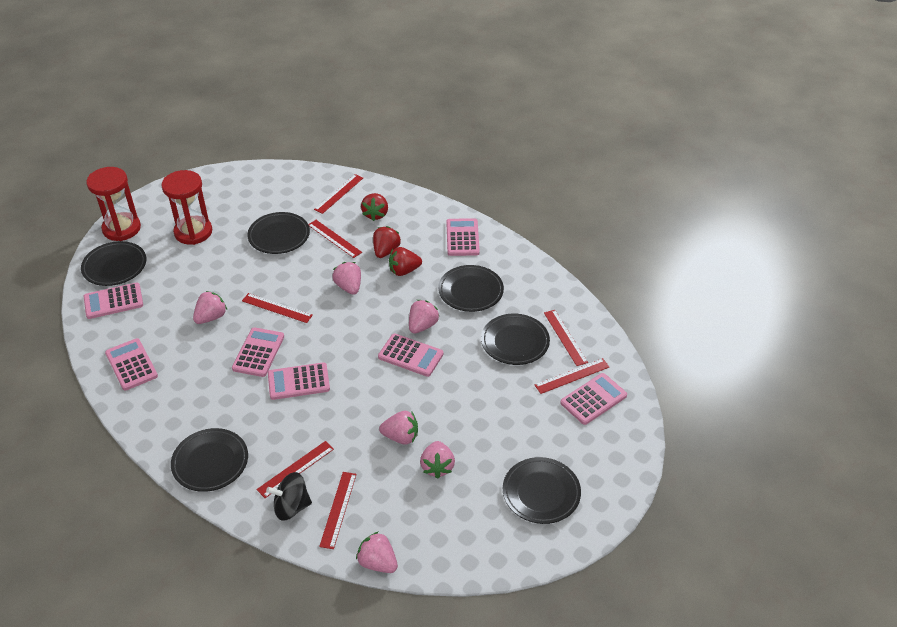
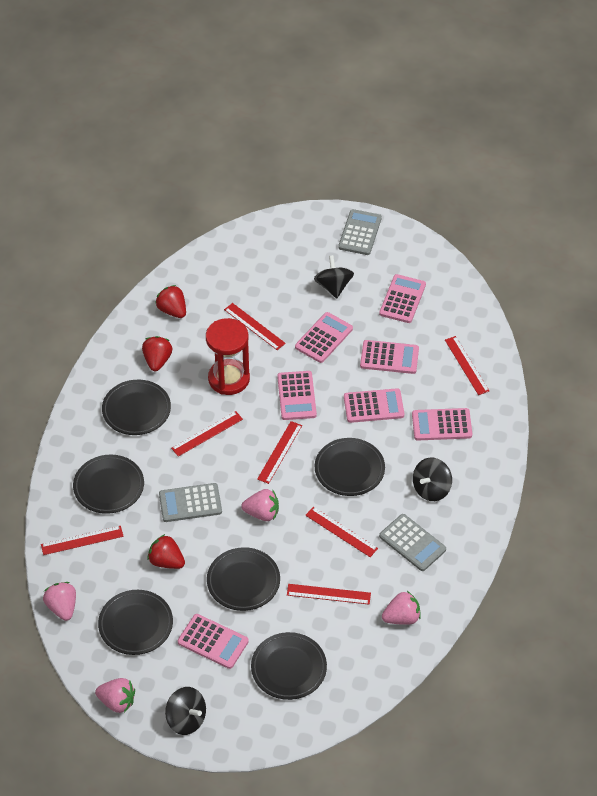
black spinning top: 1 -> 3
grey calculator: 0 -> 3
pink strawberry: 6 -> 4
red hourglass: 2 -> 1

